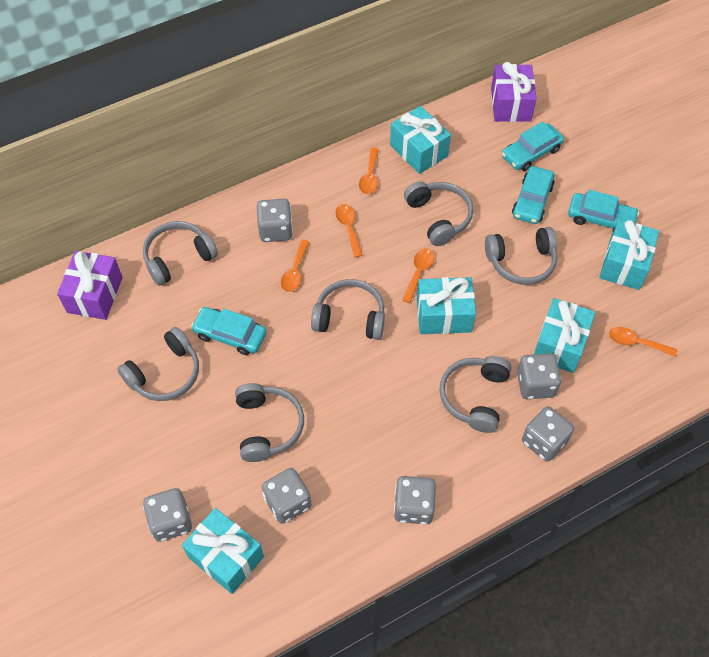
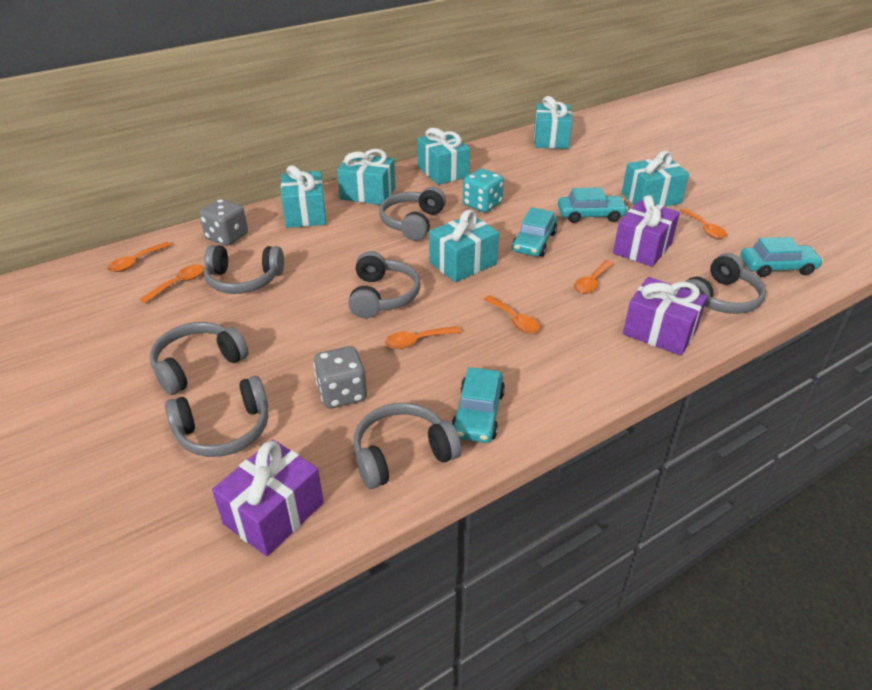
grey dice: 6 -> 2
orange spoon: 5 -> 6
purple gift: 2 -> 3
turquoise dice: 0 -> 1
turquoise gift: 5 -> 6

